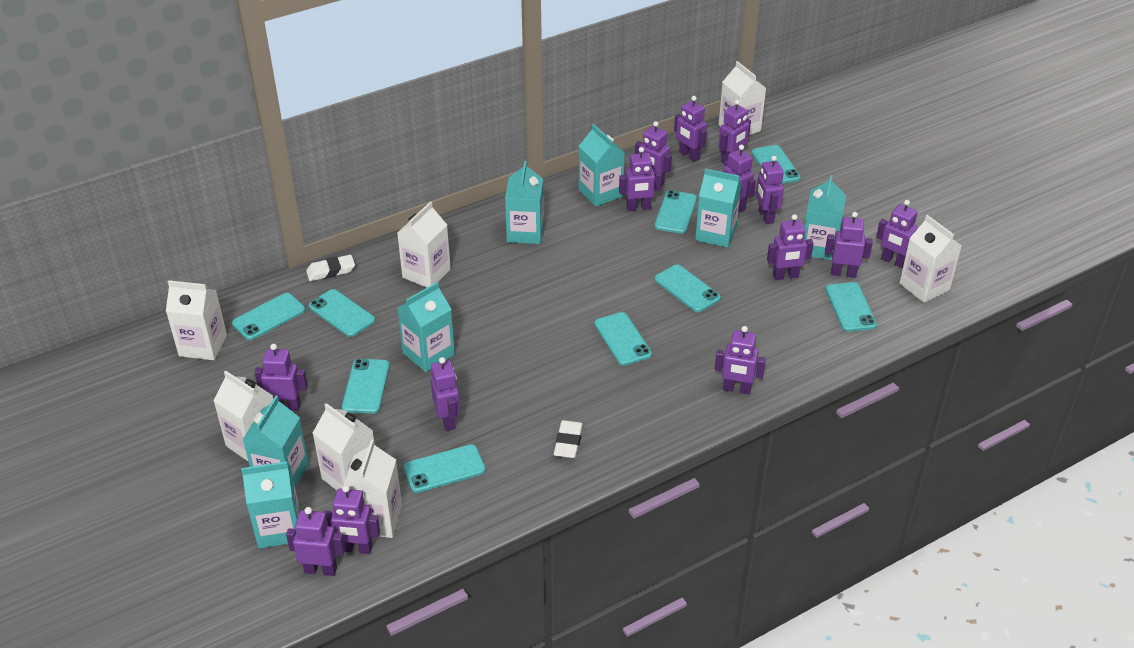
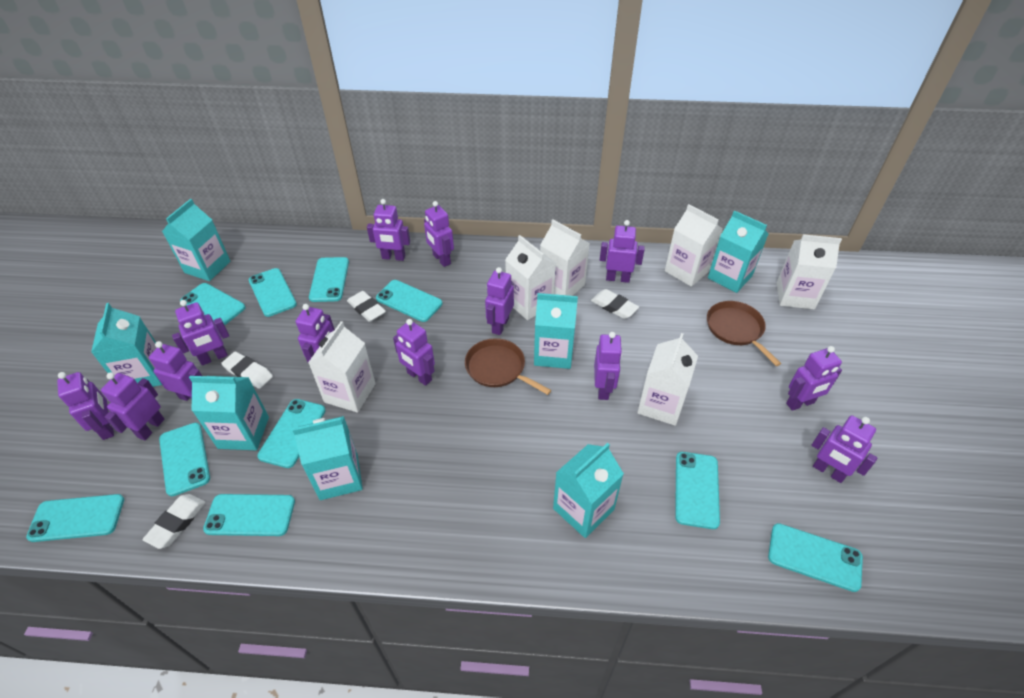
brown pan: 0 -> 2
purple robot: 14 -> 13
turquoise phone: 9 -> 10
white carton: 7 -> 6
white eraser: 2 -> 4

